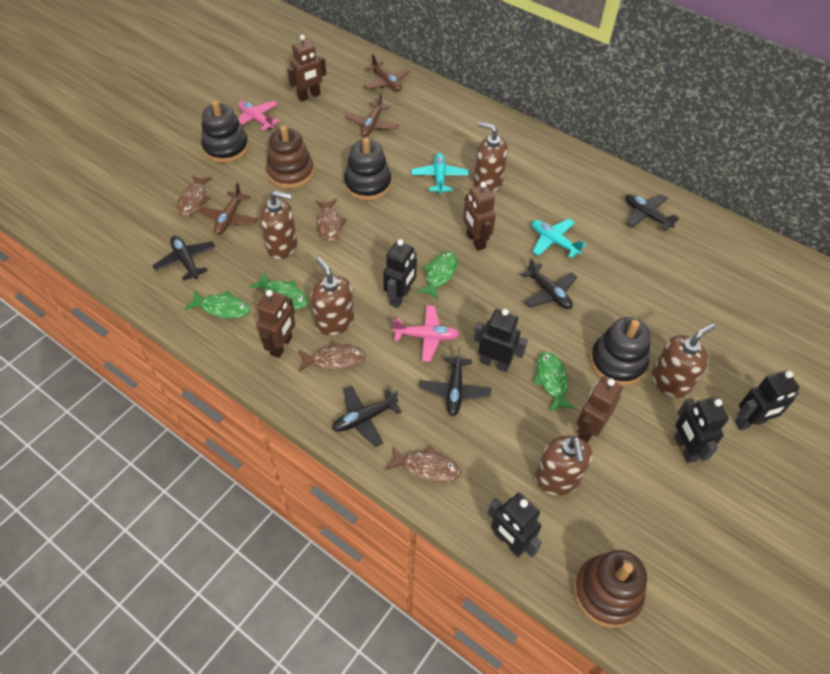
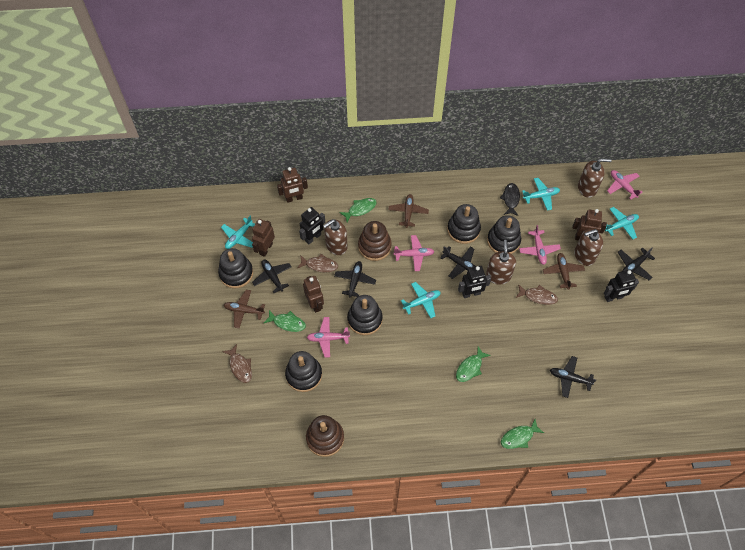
black fish: 0 -> 1
black robot: 5 -> 3
black stacking toy: 3 -> 5
brown fish: 4 -> 3
brown soap dispenser: 5 -> 4
pink plane: 2 -> 4
turquoise plane: 2 -> 4

